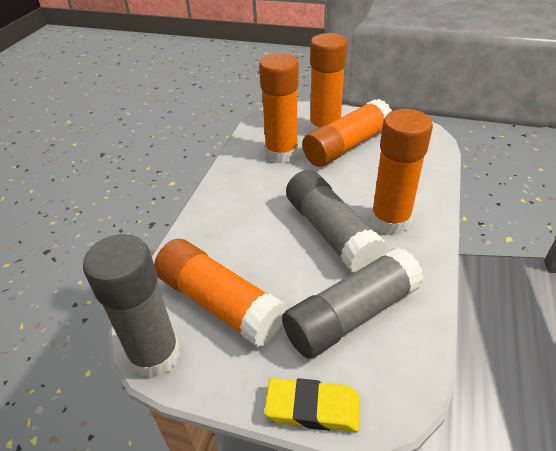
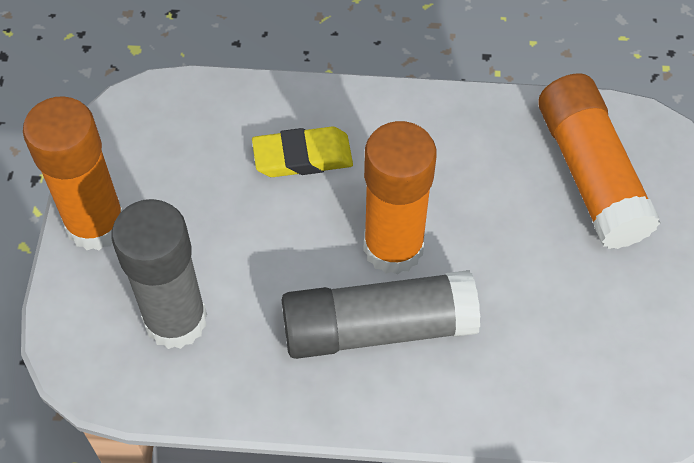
grey glue stick: 3 -> 2
orange glue stick: 5 -> 3

